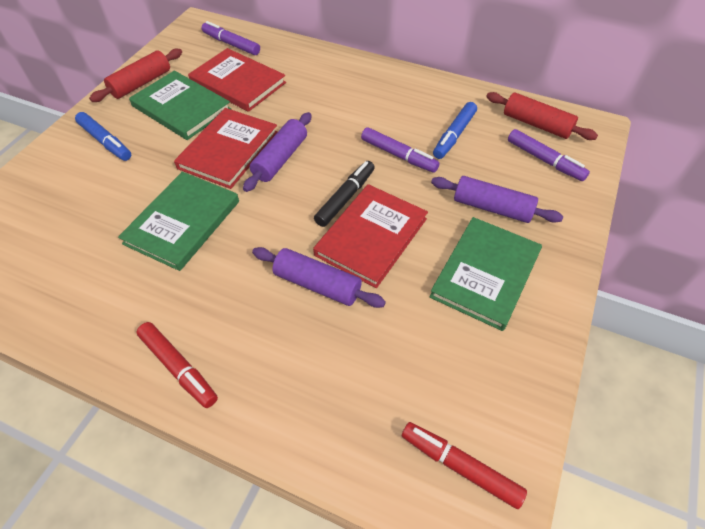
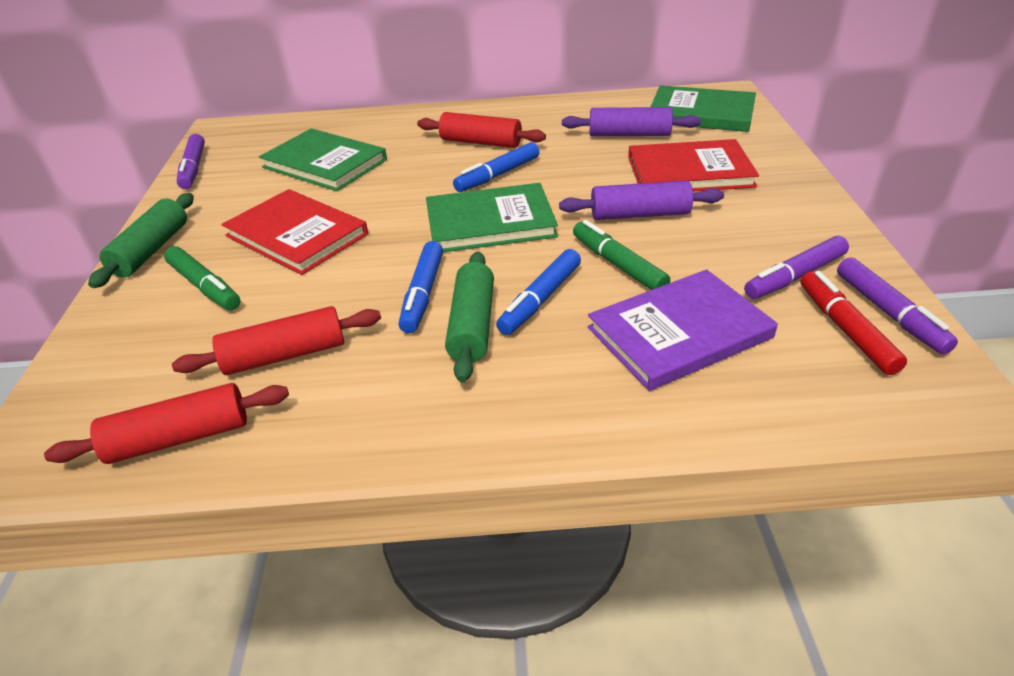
black marker: 1 -> 0
blue marker: 2 -> 3
green marker: 0 -> 2
green rolling pin: 0 -> 2
purple book: 0 -> 1
purple rolling pin: 3 -> 2
red book: 3 -> 2
red marker: 2 -> 1
red rolling pin: 2 -> 3

